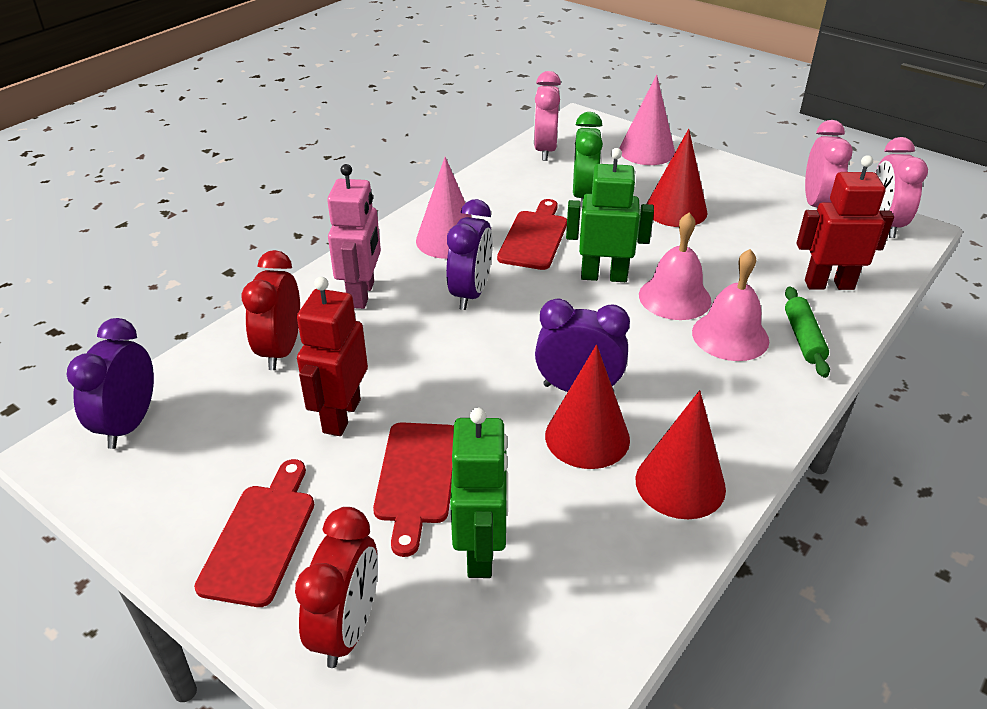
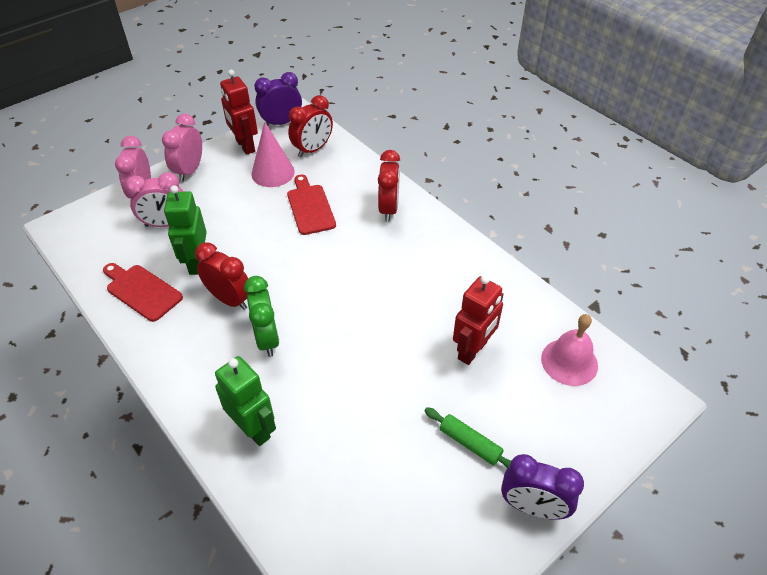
pink bell: 2 -> 1
pink cone: 2 -> 1
pink robot: 1 -> 0
purple clock: 3 -> 2
red clock: 2 -> 3
red cone: 3 -> 0
red cutting board: 3 -> 2

